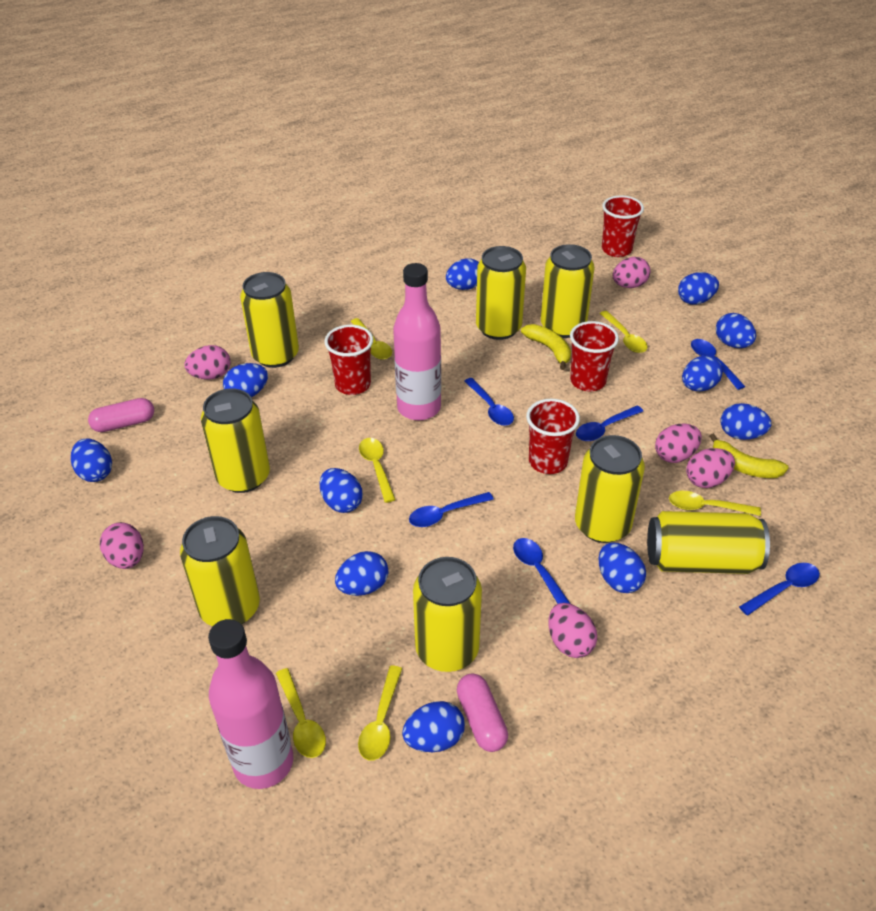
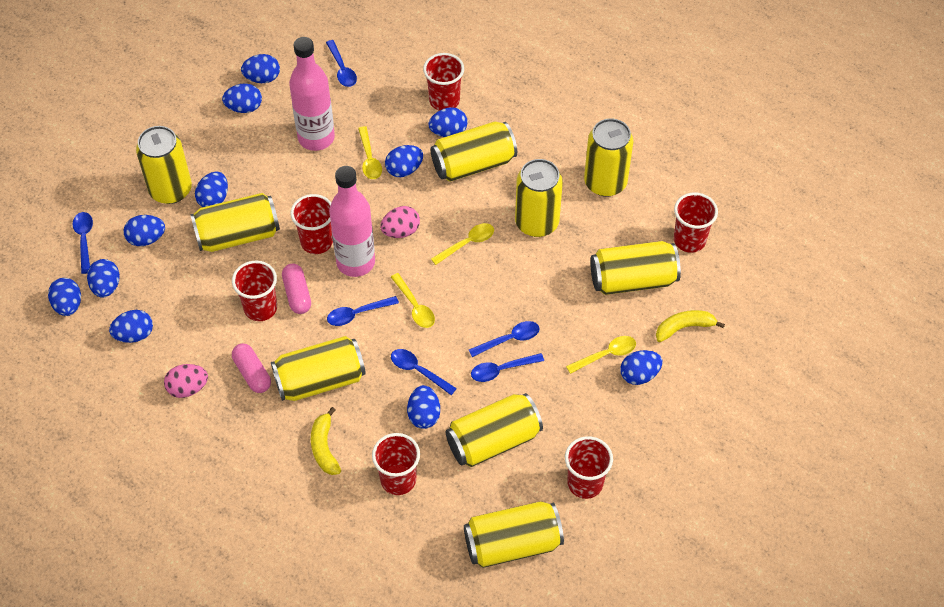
pink egg: 6 -> 2
red cup: 4 -> 6
yellow can: 8 -> 9
yellow spoon: 6 -> 4

